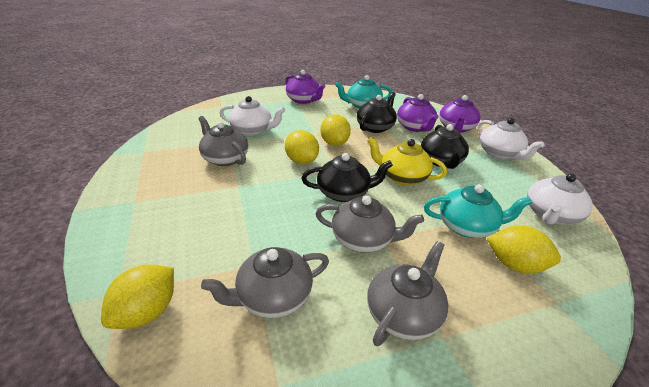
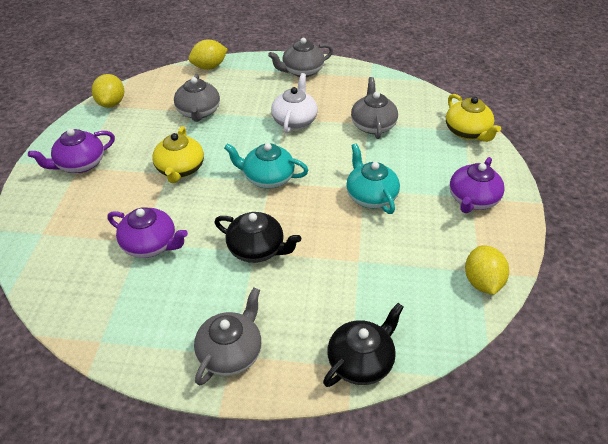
black teapot: 3 -> 2
white teapot: 3 -> 1
yellow lemon: 4 -> 3
yellow teapot: 1 -> 2

